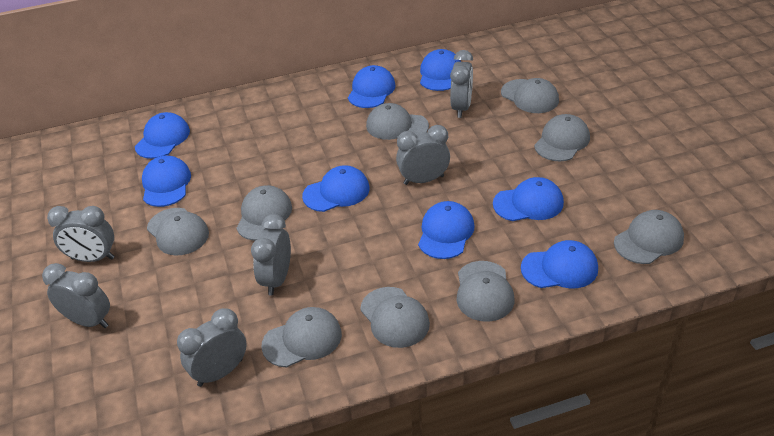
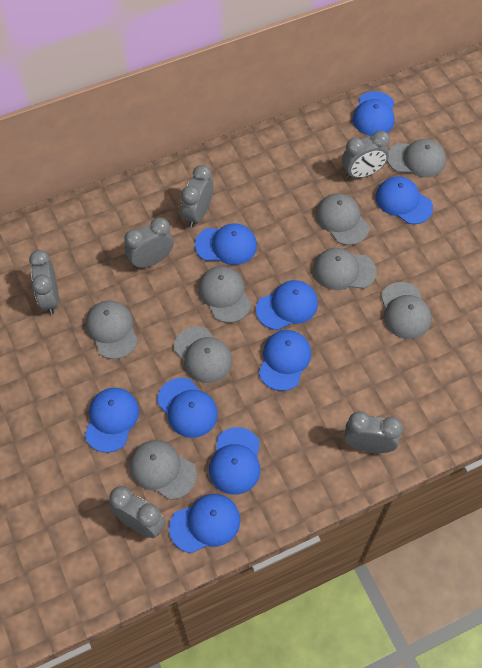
blue cap: 8 -> 9
grey cap: 9 -> 8

